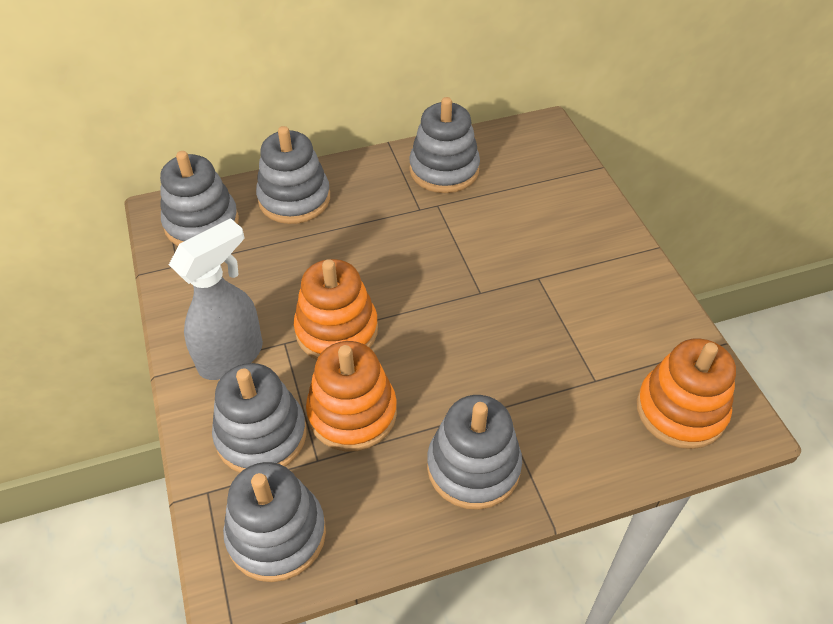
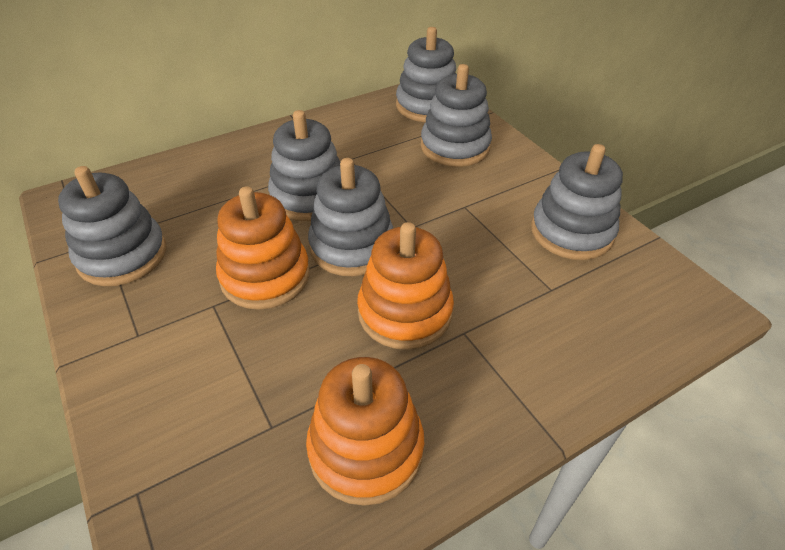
grey spray bottle: 1 -> 0

